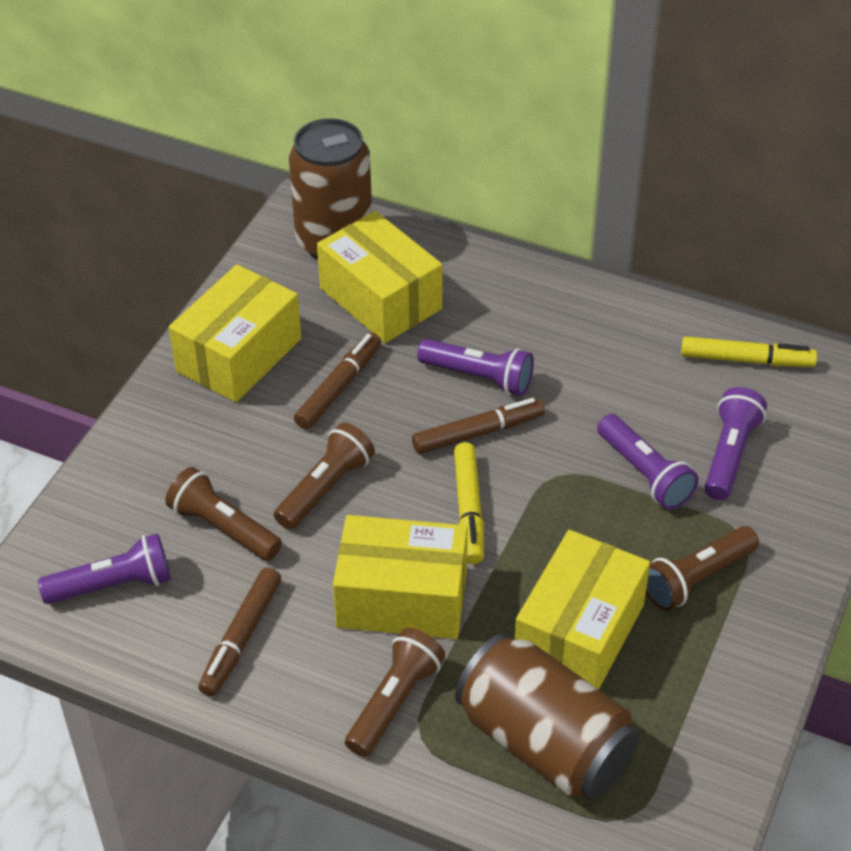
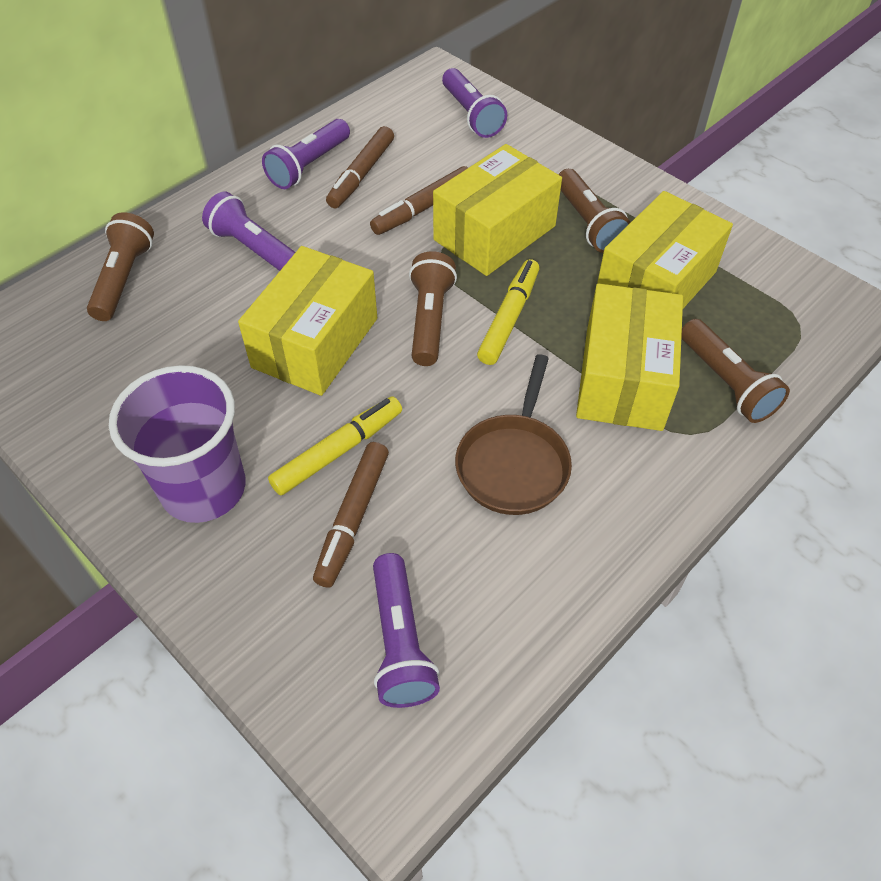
brown can: 2 -> 0
brown pan: 0 -> 1
purple cup: 0 -> 1

